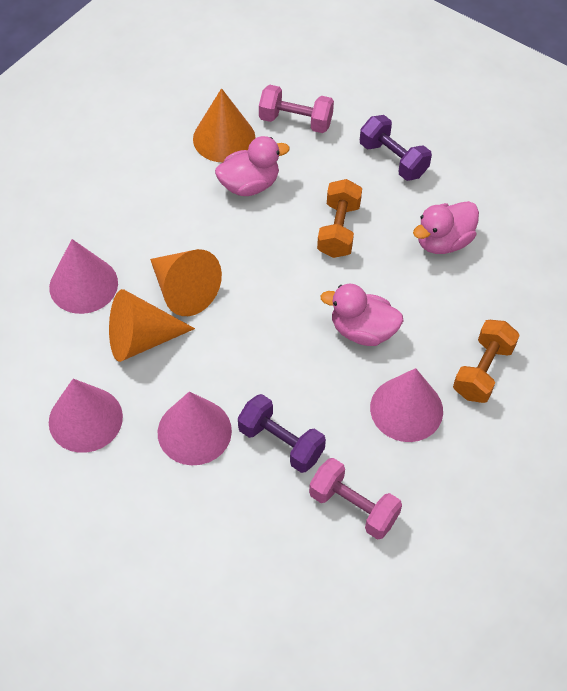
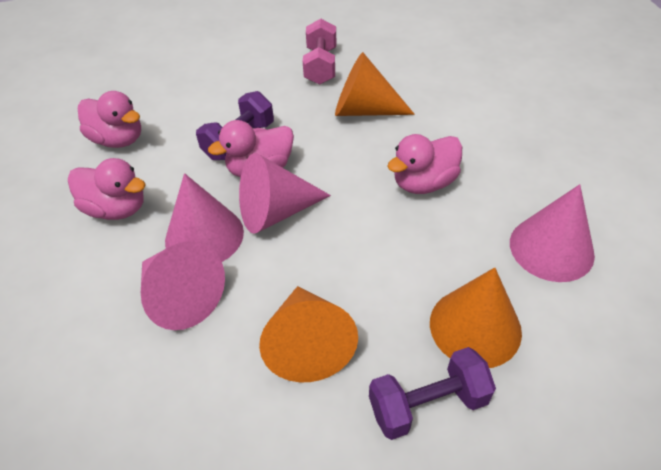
orange dumbbell: 2 -> 0
pink duck: 3 -> 4
pink dumbbell: 2 -> 1

